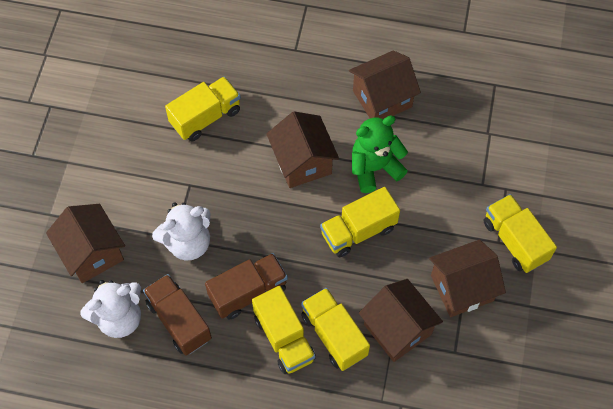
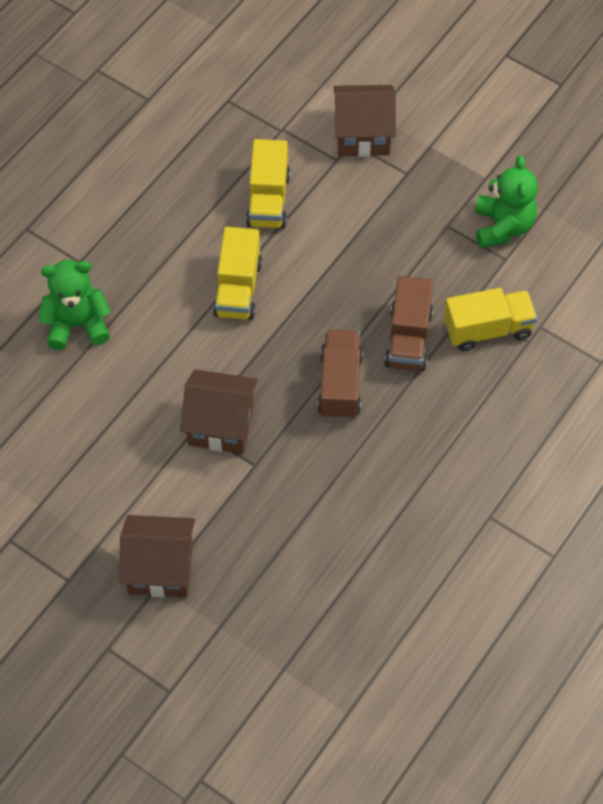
brown house: 5 -> 3
green teddy bear: 1 -> 2
white teddy bear: 2 -> 0
yellow truck: 5 -> 3

